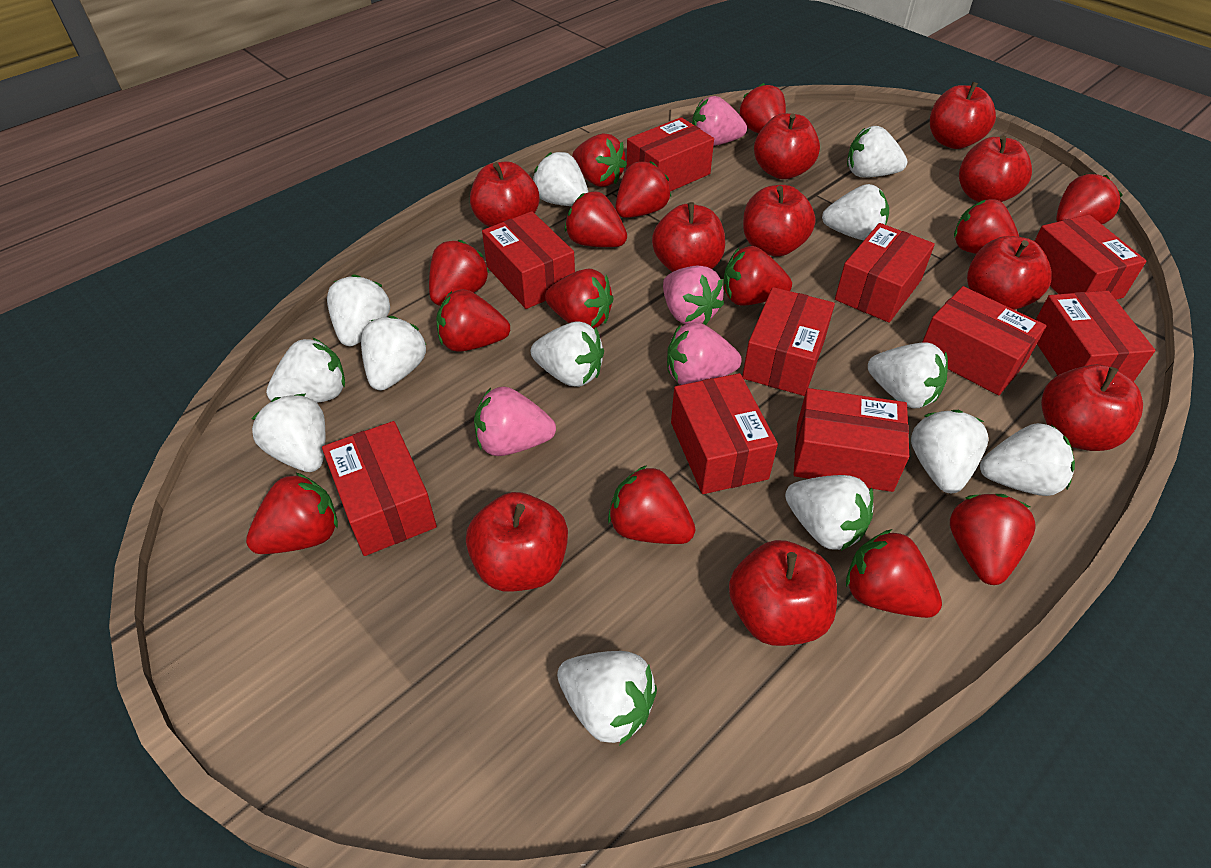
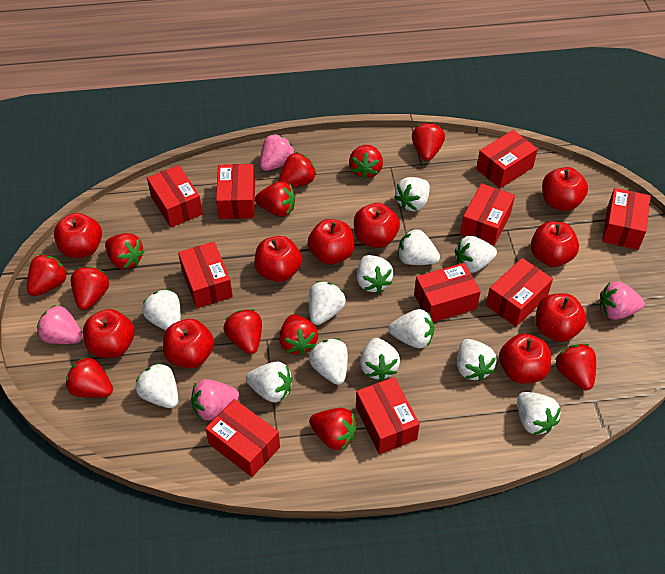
red strawberry: 14 -> 12

